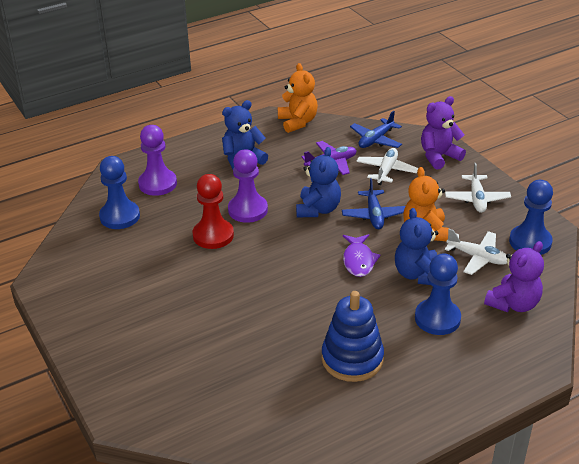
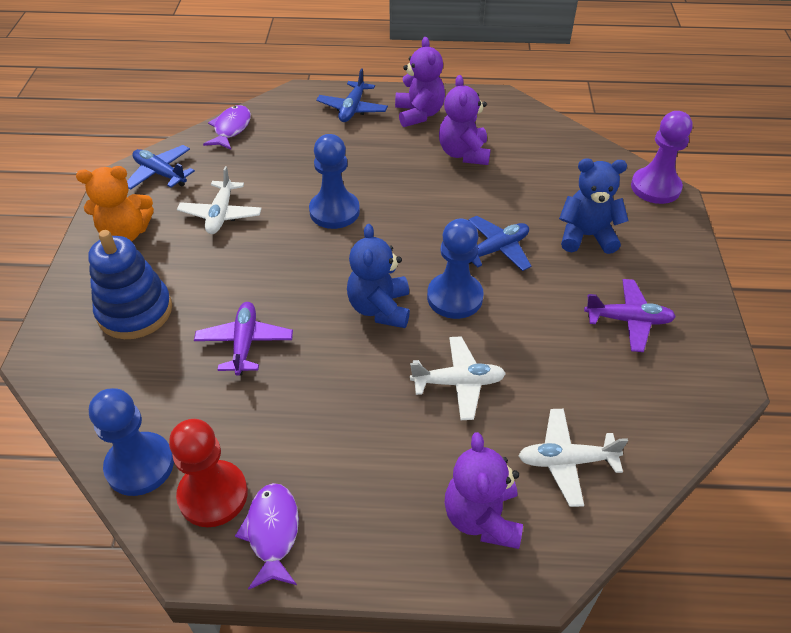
blue plane: 2 -> 3
blue teddy bear: 3 -> 2
orange teddy bear: 2 -> 1
purple fish: 1 -> 2
purple pawn: 2 -> 1
purple plane: 1 -> 2
purple teddy bear: 2 -> 3

